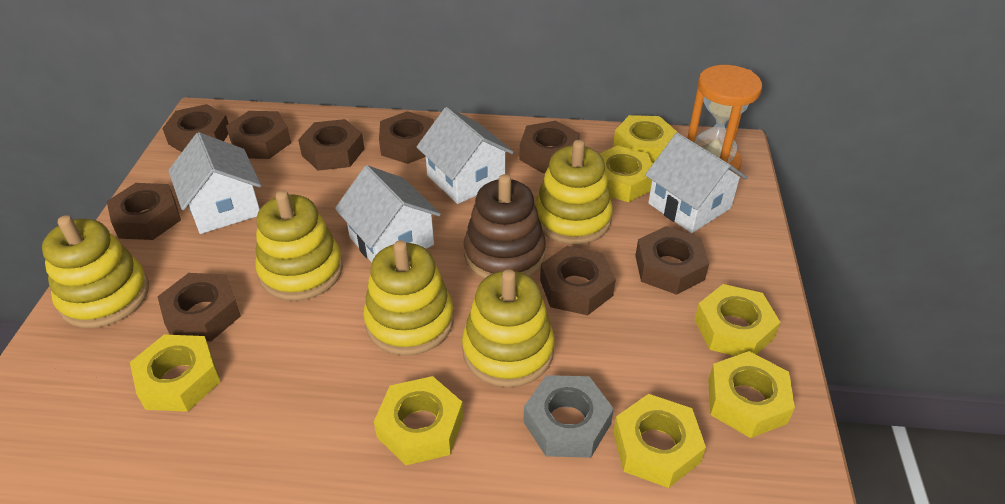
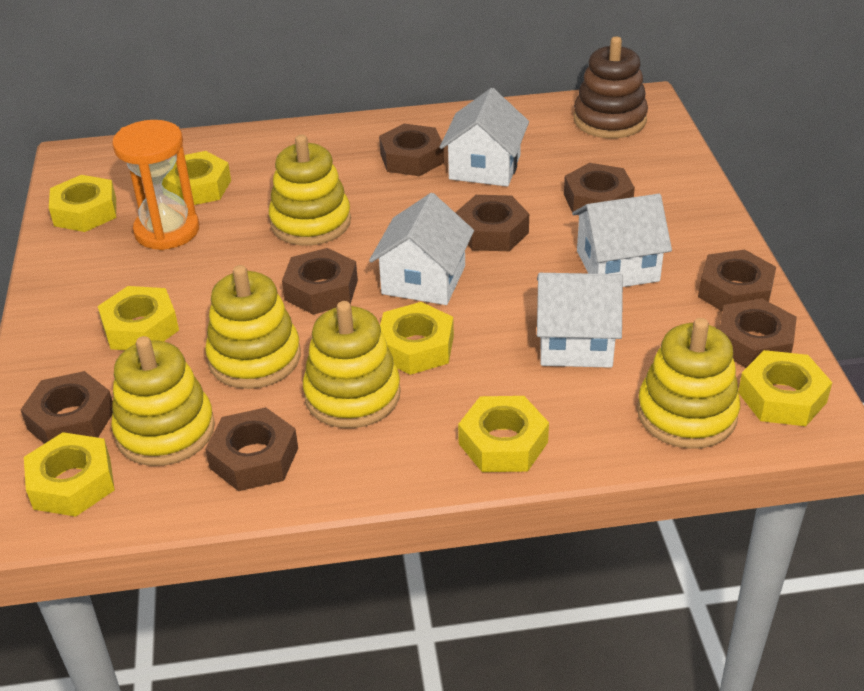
brown nut: 9 -> 8
grey nut: 1 -> 0

